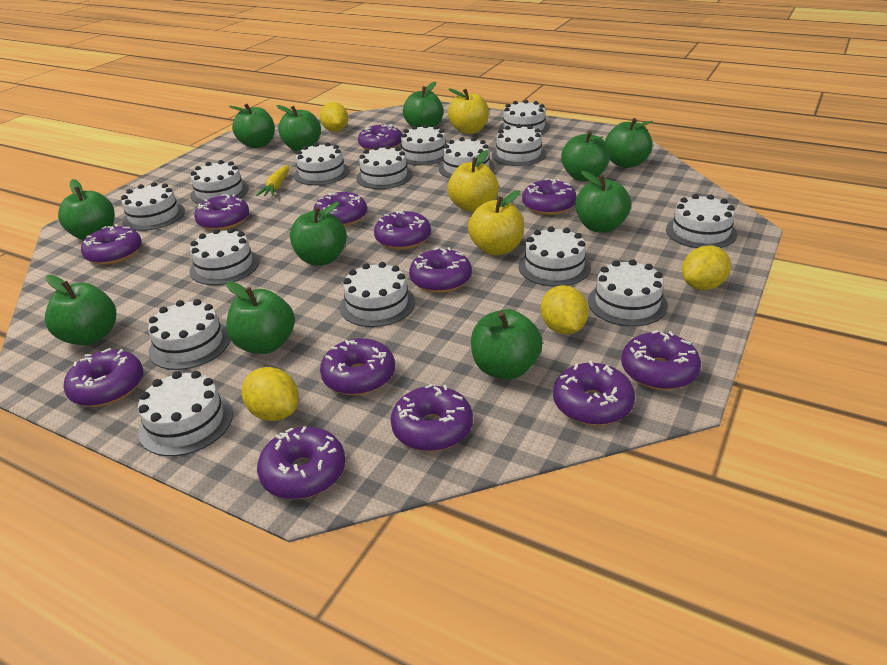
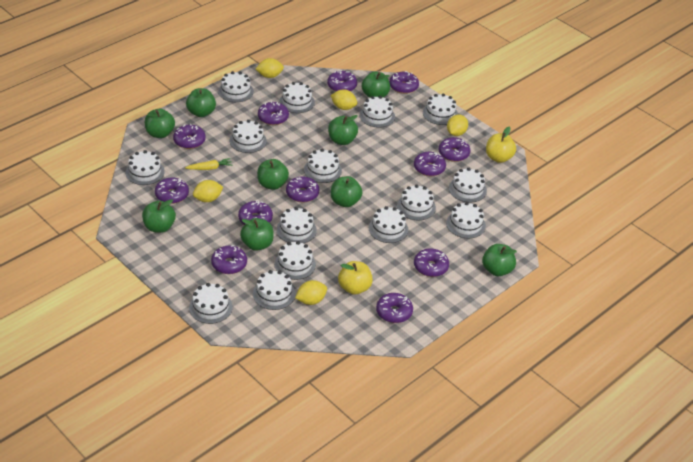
green apple: 11 -> 9
purple donut: 13 -> 12
yellow apple: 3 -> 2
yellow lemon: 4 -> 5

